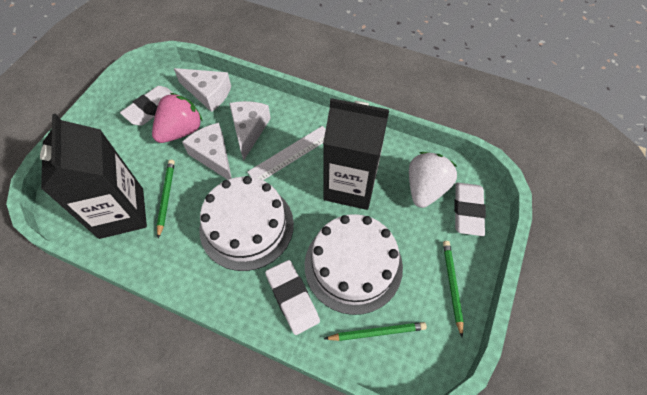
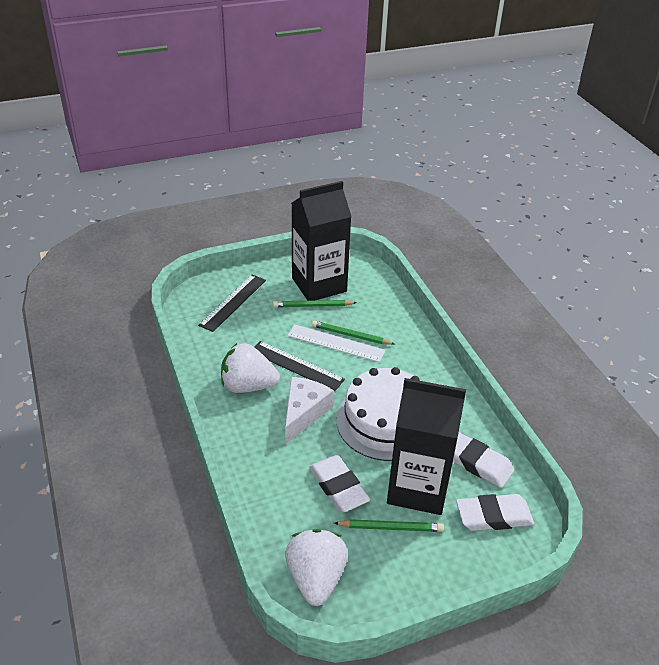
black ruler: 0 -> 2
pink strawberry: 1 -> 0
white cake: 2 -> 1
white cheese: 3 -> 1
white strawberry: 1 -> 2

